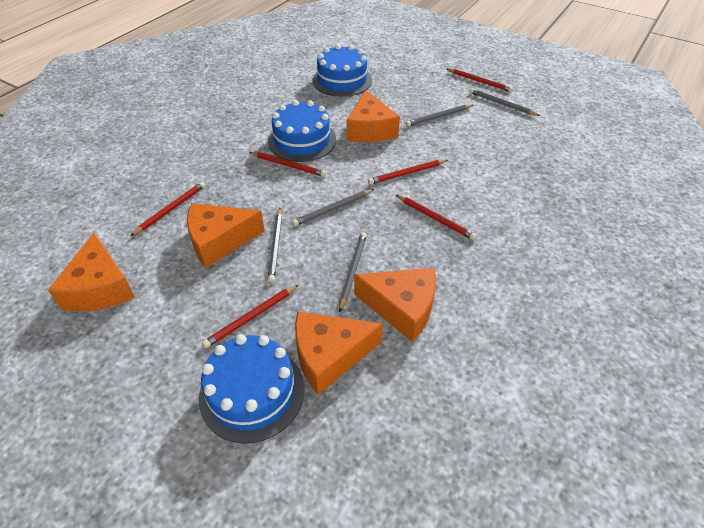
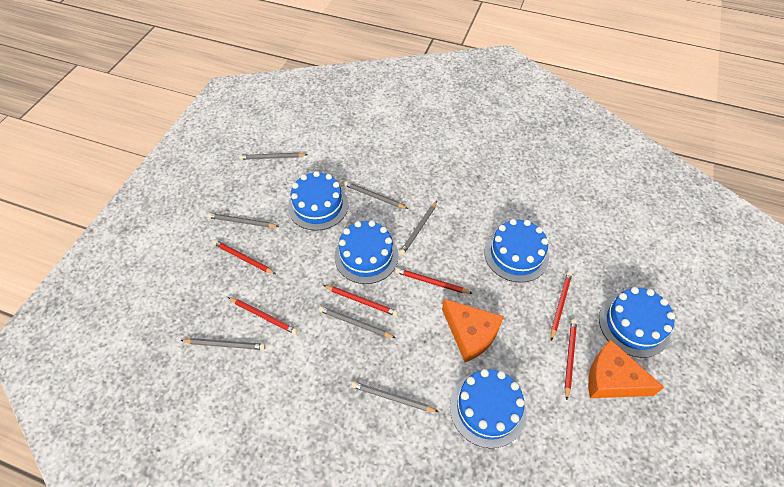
blue cake: 3 -> 5
grey pencil: 5 -> 7
orange cheese: 5 -> 2

